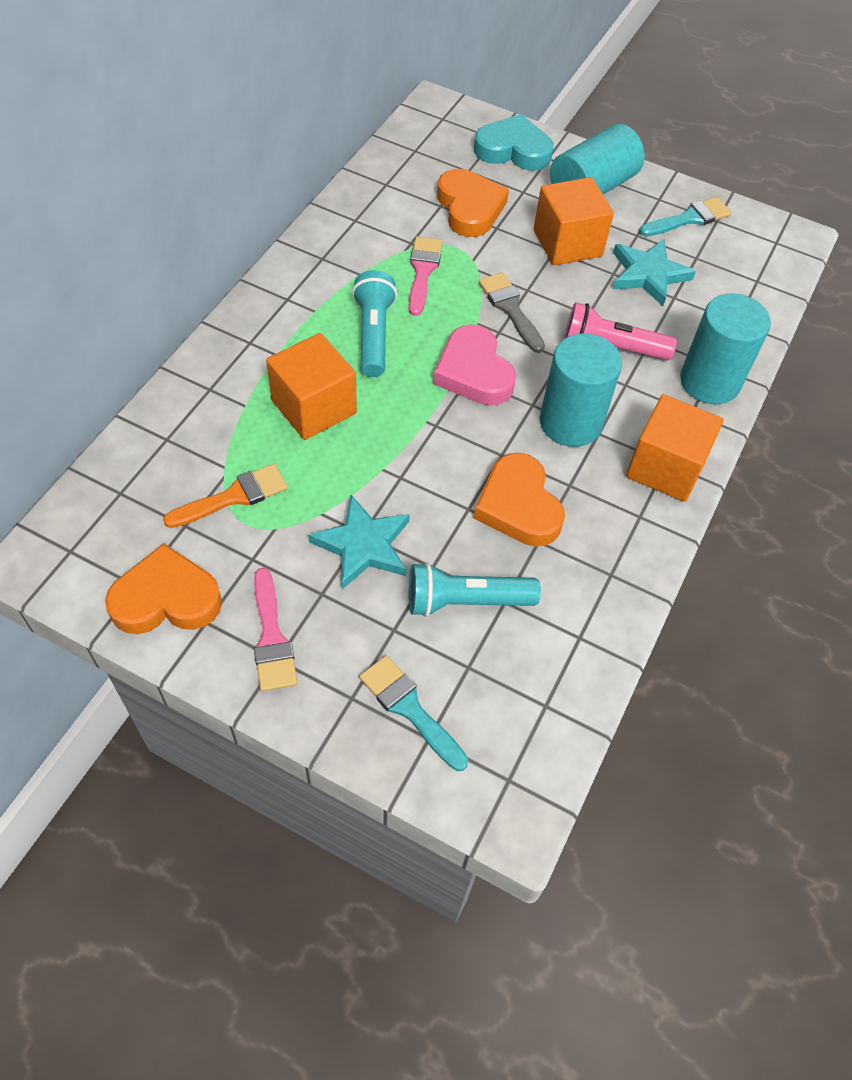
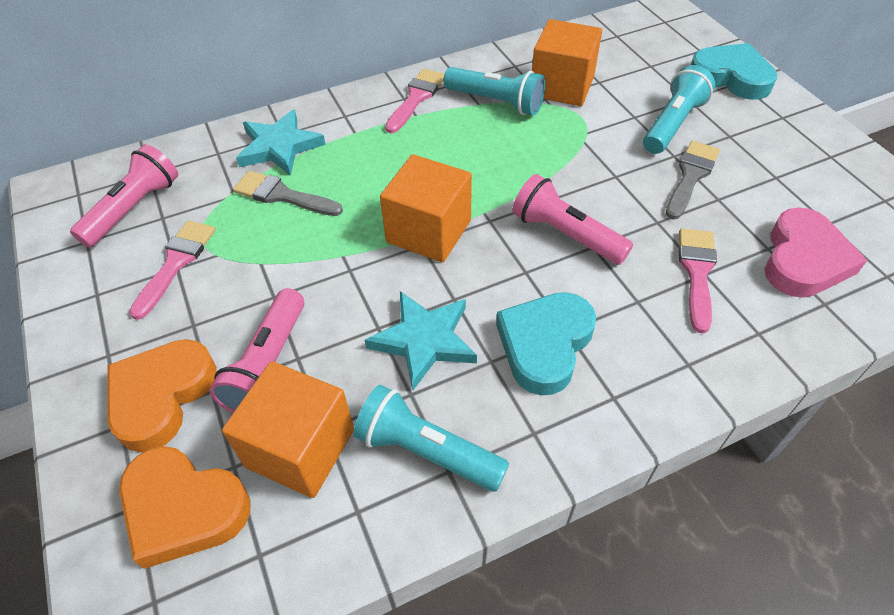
grey brush: 1 -> 2
orange brush: 1 -> 0
orange heart: 3 -> 2
pink brush: 2 -> 3
pink flashlight: 1 -> 3
turquoise brush: 2 -> 0
turquoise cylinder: 3 -> 0
turquoise flashlight: 2 -> 3
turquoise heart: 1 -> 2

